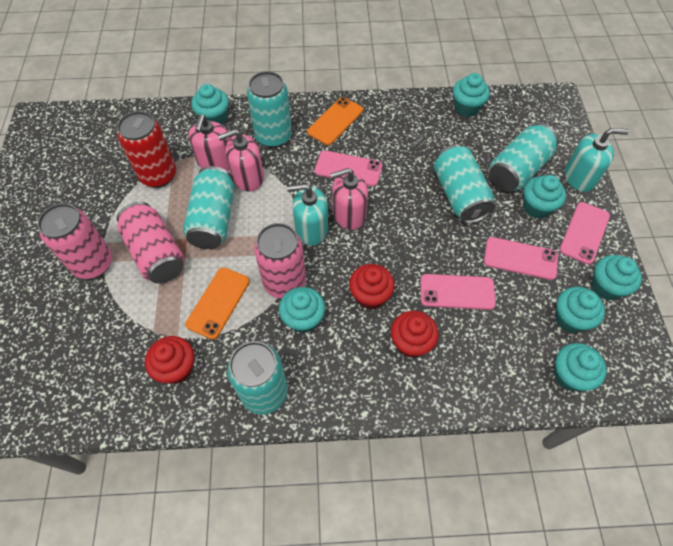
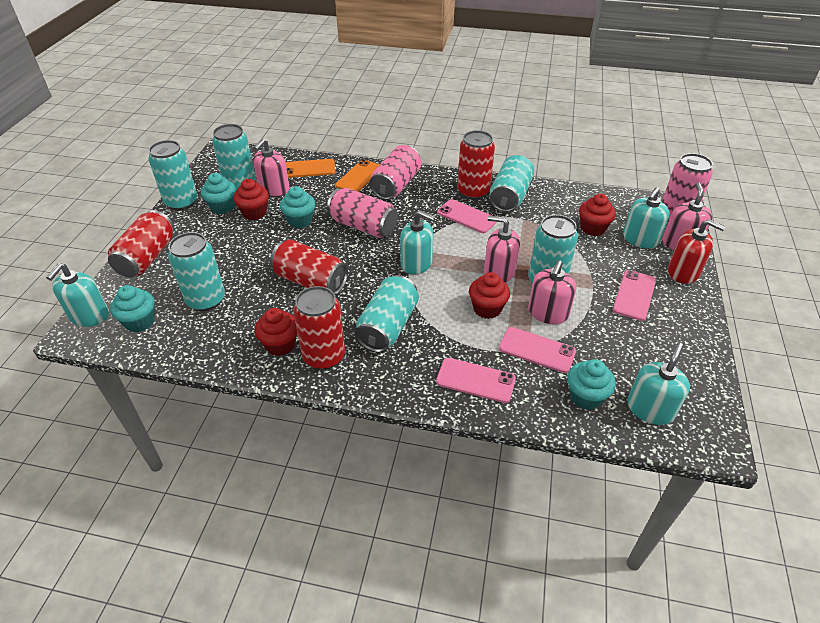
pink soap dispenser: 3 -> 4
red can: 1 -> 4
red cupcake: 3 -> 4
red soap dispenser: 0 -> 1
turquoise can: 5 -> 6
turquoise cupcake: 7 -> 4
turquoise soap dispenser: 2 -> 4

